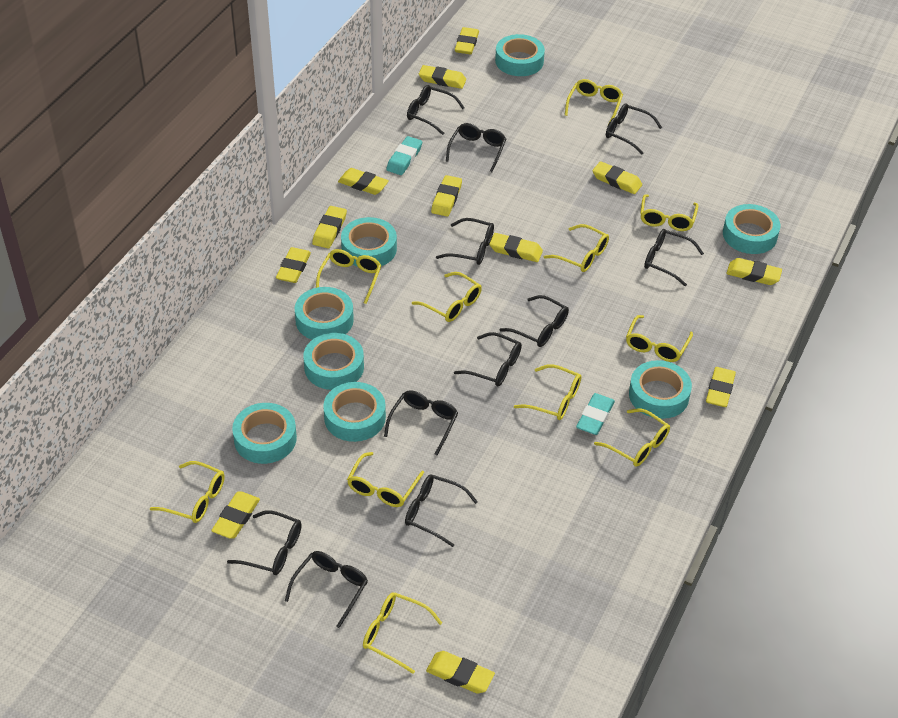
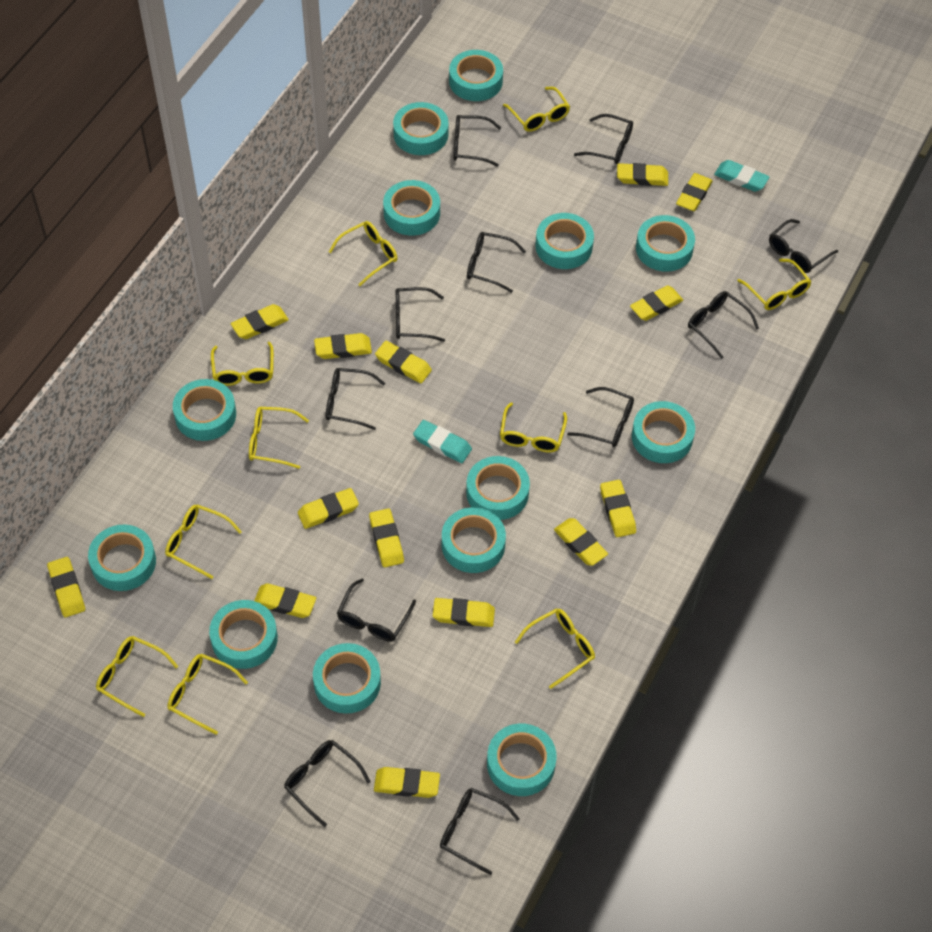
turquoise tape: 8 -> 13
yellow eraser: 12 -> 14
yellow glasses: 11 -> 10

